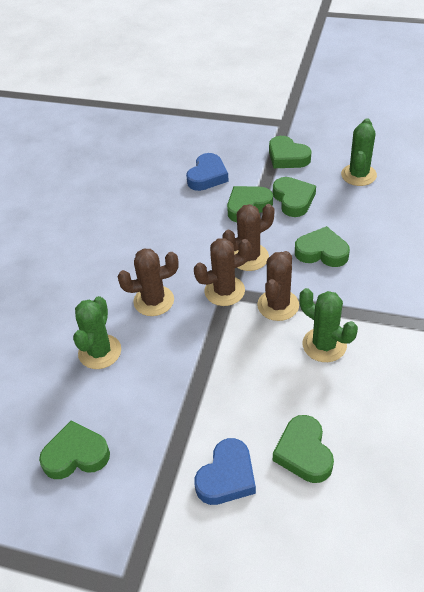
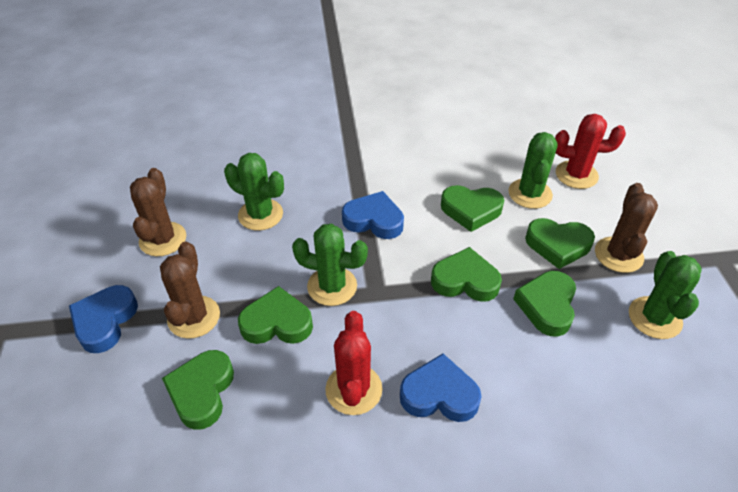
blue heart: 2 -> 3
brown cactus: 4 -> 3
green cactus: 3 -> 4
red cactus: 0 -> 2

